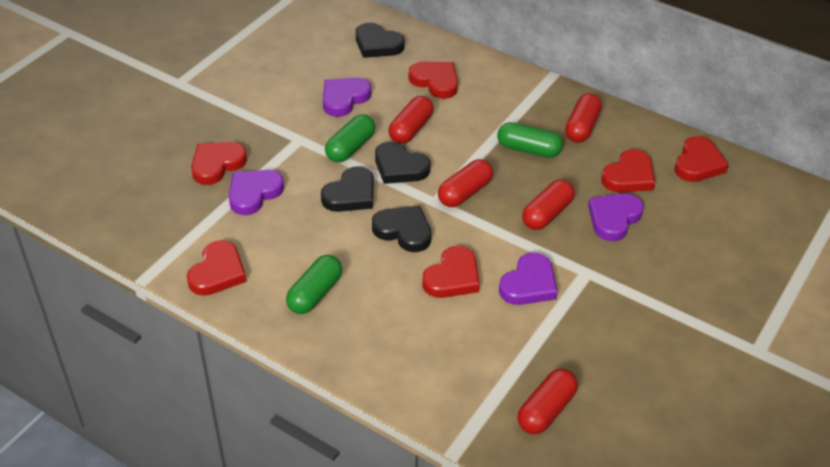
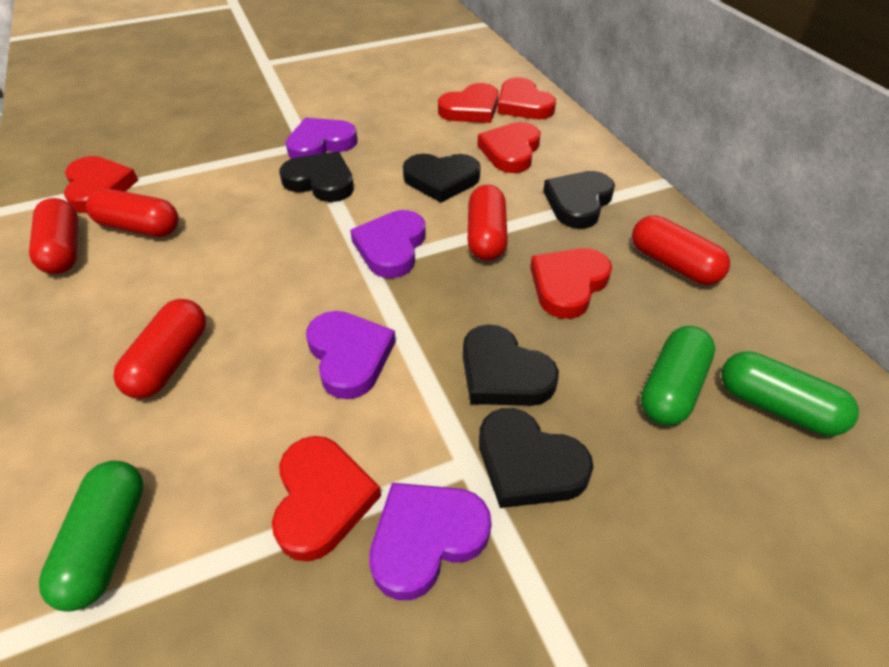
black heart: 4 -> 5

